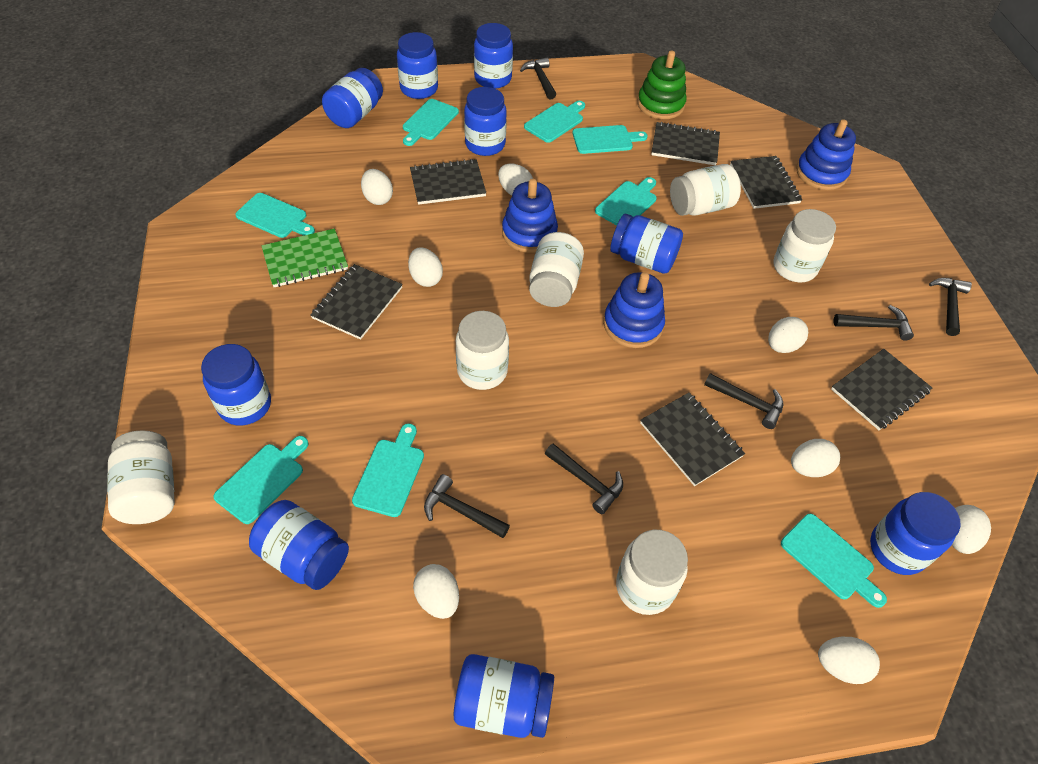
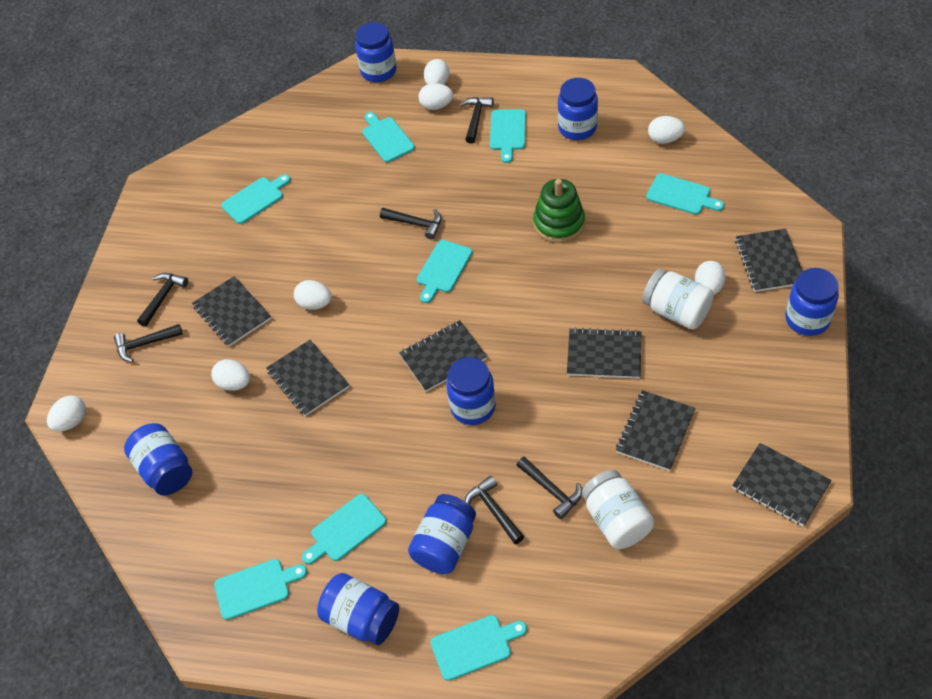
black notebook: 6 -> 7
blue jar: 9 -> 7
blue stacking toy: 3 -> 0
green notebook: 1 -> 0
white egg: 8 -> 7
white jar: 6 -> 2

